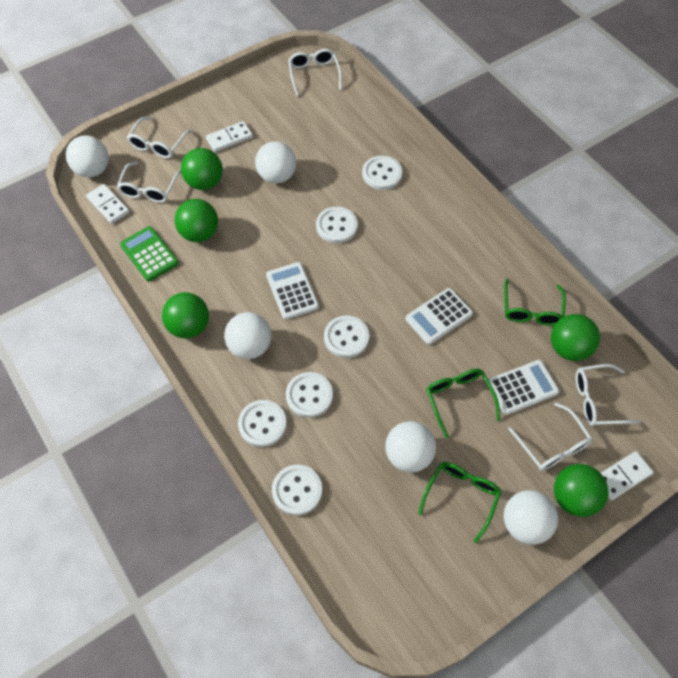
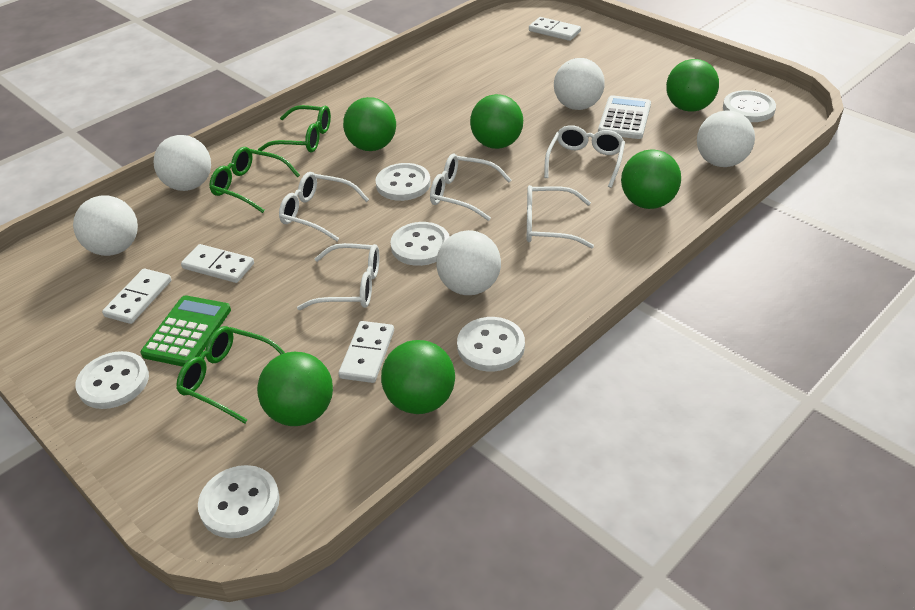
green ball: 5 -> 6
white calculator: 3 -> 1
white domino: 3 -> 4

